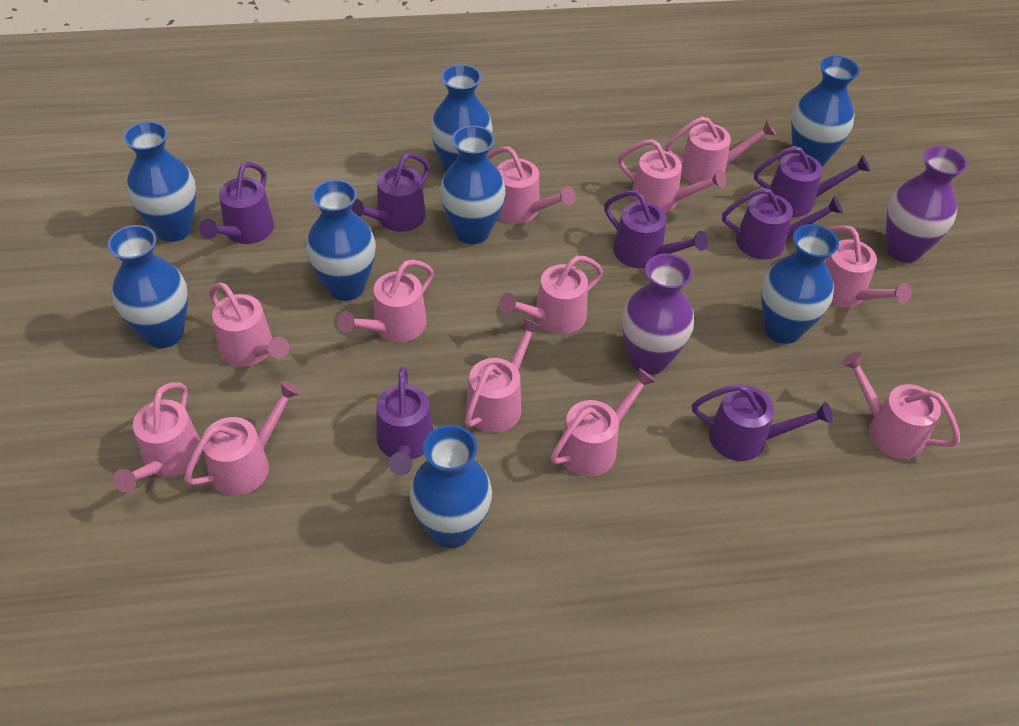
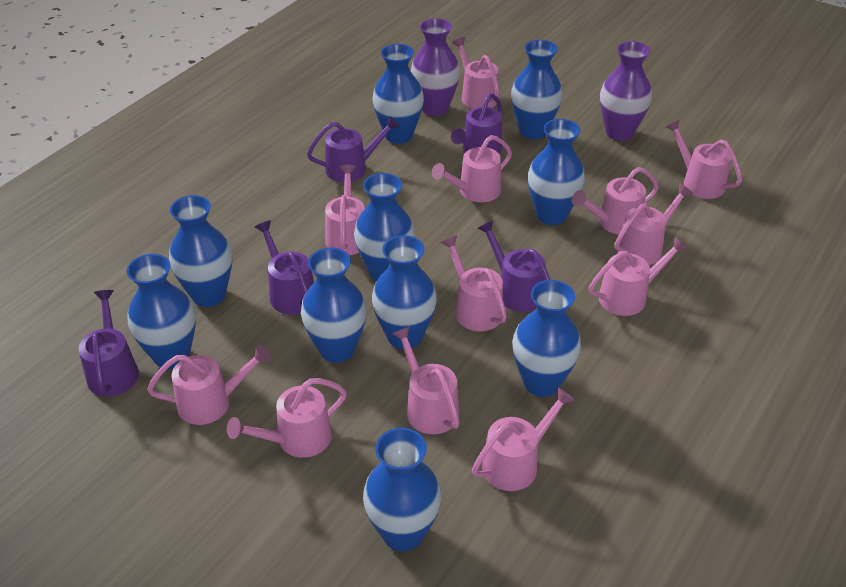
blue vase: 8 -> 10
purple watering can: 7 -> 5

